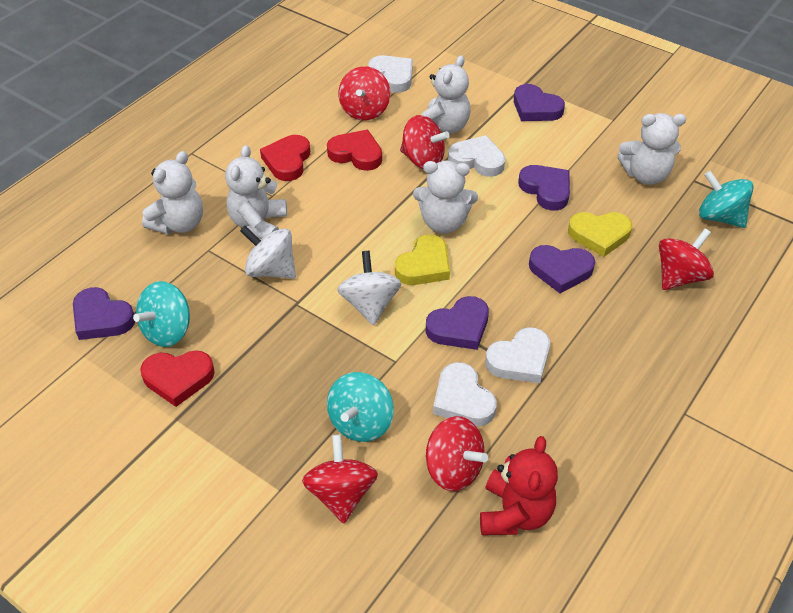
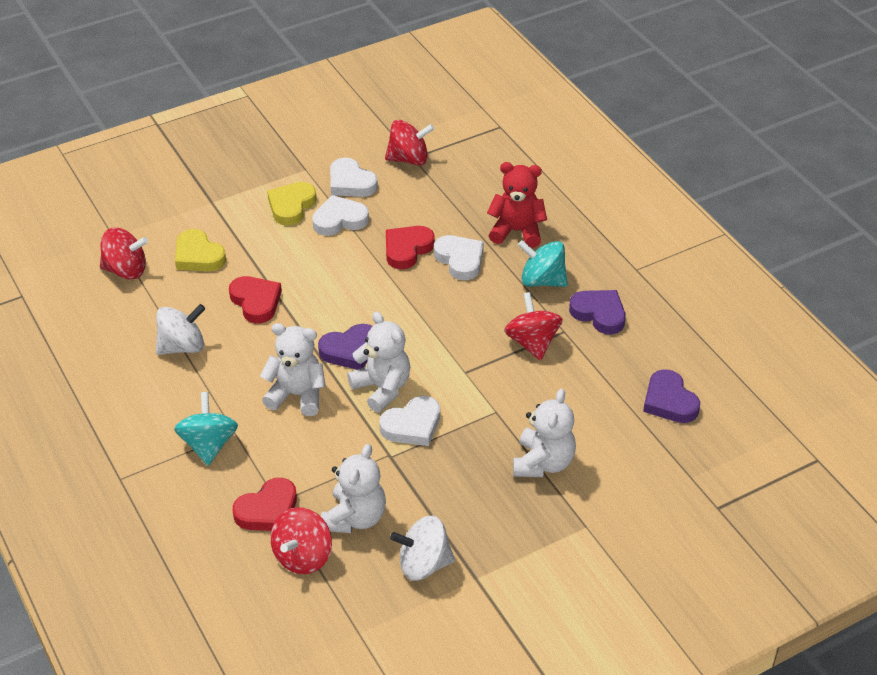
purple heart: 5 -> 3
red spinning top: 5 -> 4
turquoise spinning top: 3 -> 2
white teddy bear: 5 -> 4

